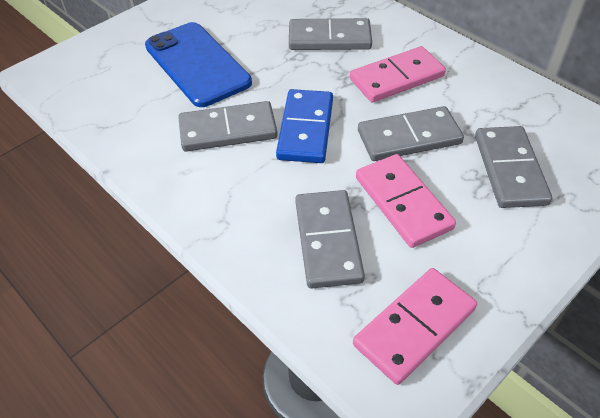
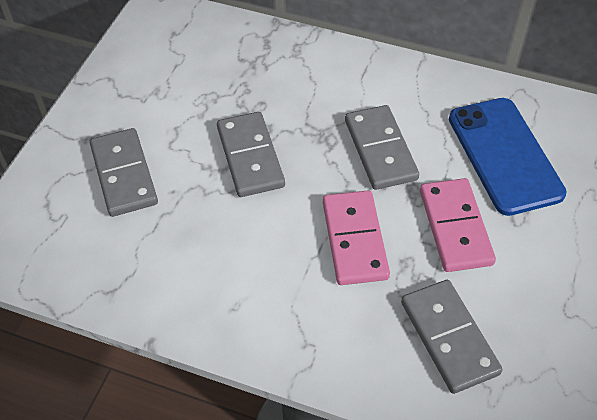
blue domino: 1 -> 0
grey domino: 5 -> 4
pink domino: 3 -> 2

